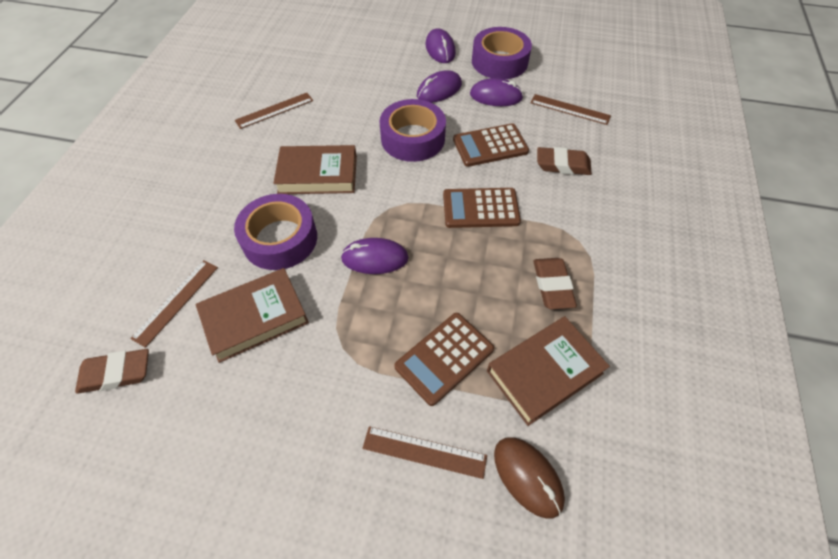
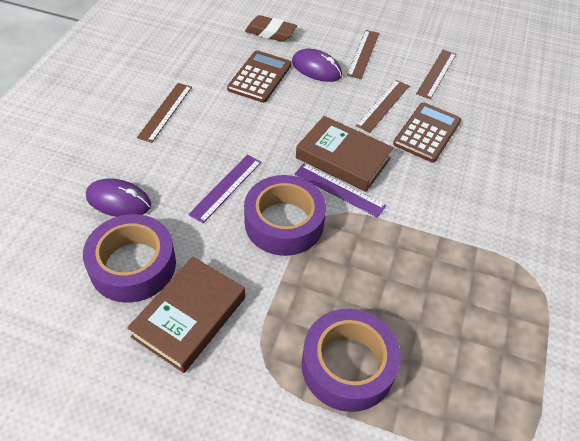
brown book: 3 -> 2
brown calculator: 3 -> 2
brown eraser: 3 -> 1
brown mouse: 1 -> 0
purple mouse: 4 -> 2
purple ruler: 0 -> 2

